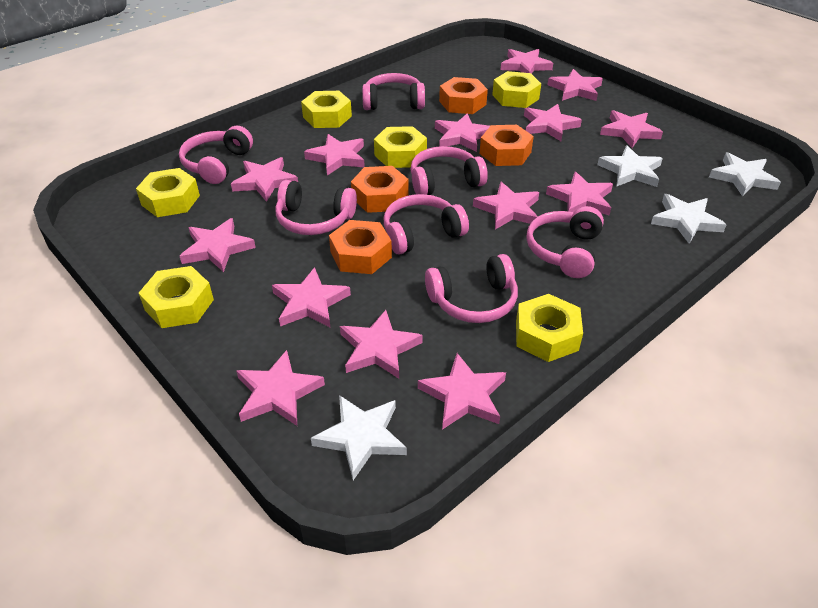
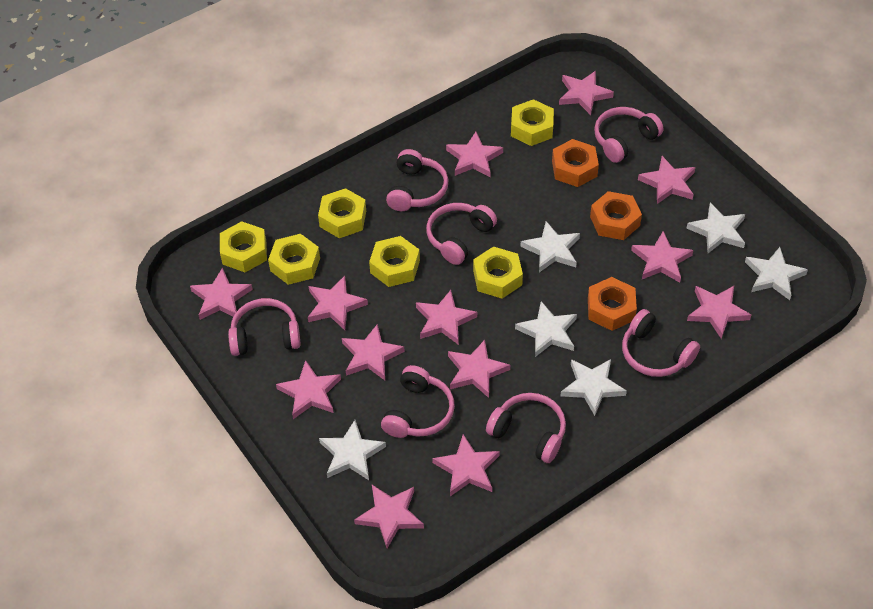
orange nut: 4 -> 3
pink star: 14 -> 13
white star: 4 -> 6

